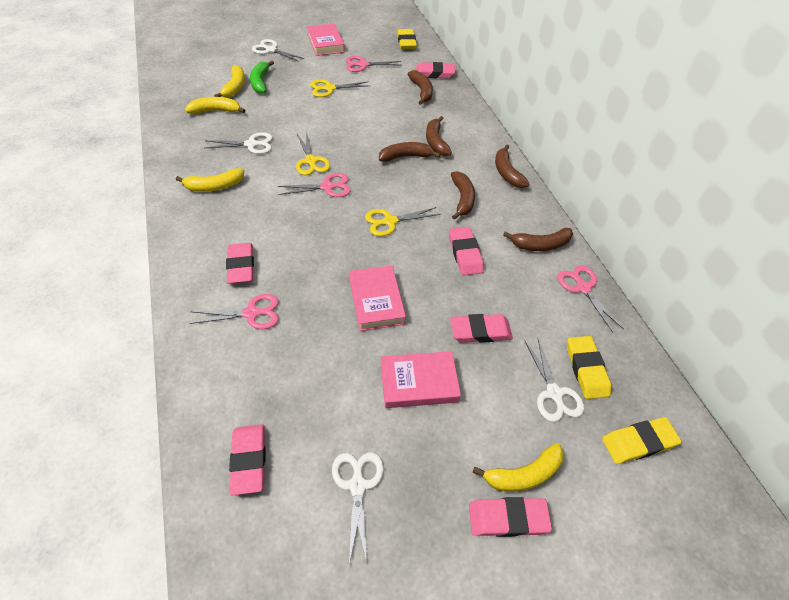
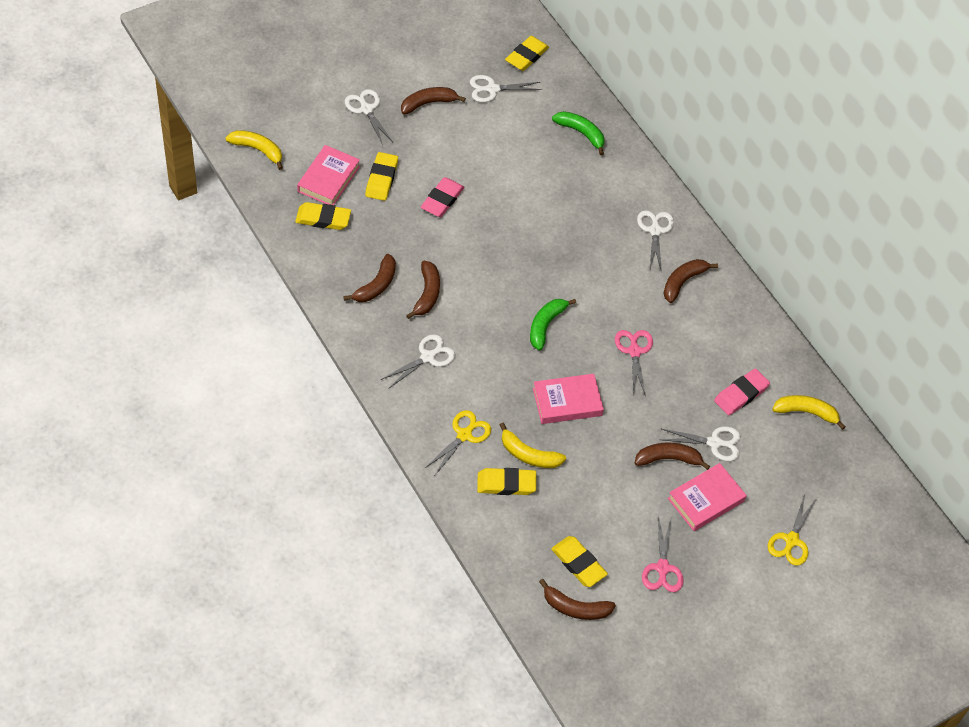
green banana: 1 -> 2
pink eraser: 6 -> 2
pink scissors: 4 -> 2
white scissors: 4 -> 5
yellow banana: 4 -> 3
yellow eraser: 3 -> 5
yellow scissors: 3 -> 2

